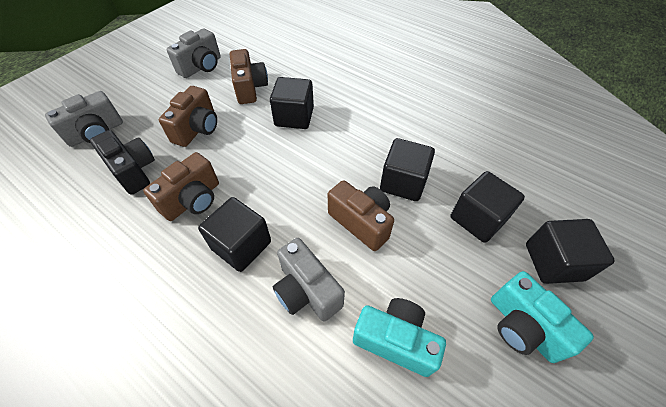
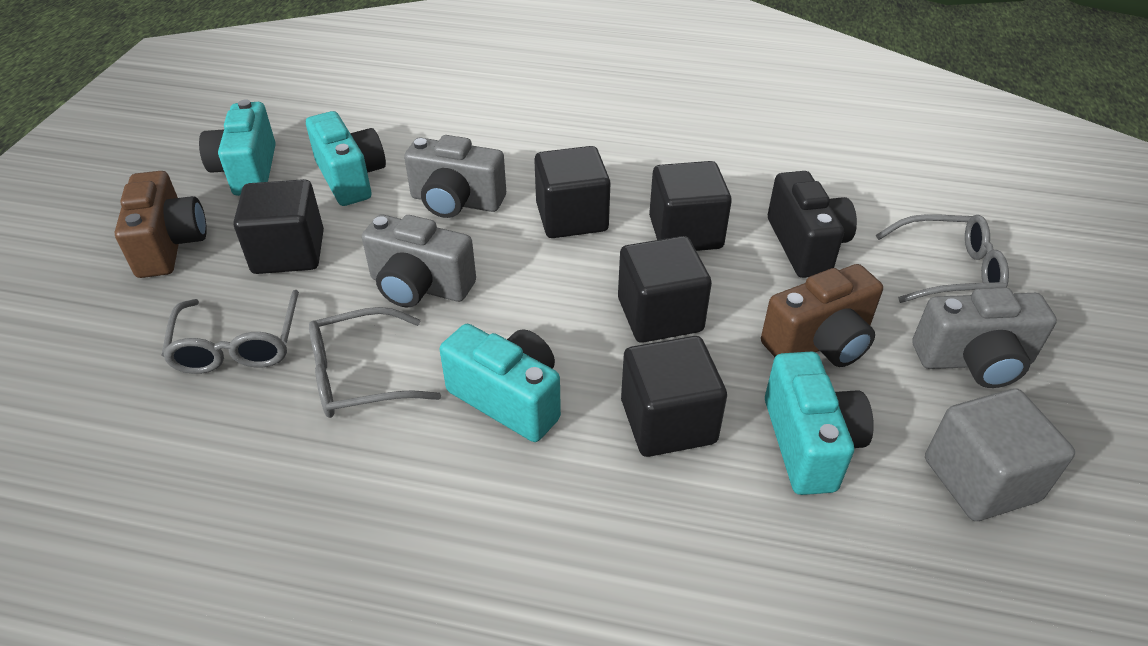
brown camera: 4 -> 2
grey cube: 0 -> 1
grey glasses: 0 -> 3
turquoise camera: 2 -> 4

